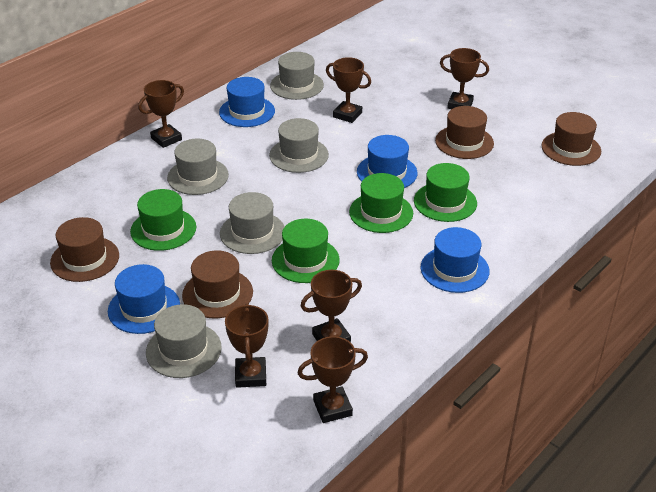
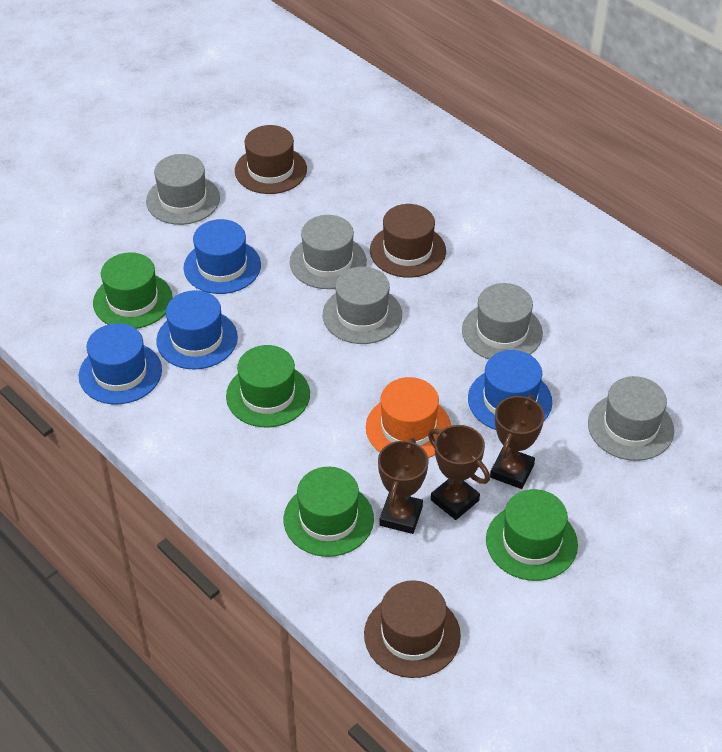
brown hat: 4 -> 3
brown trophy: 6 -> 3
orange hat: 0 -> 1

